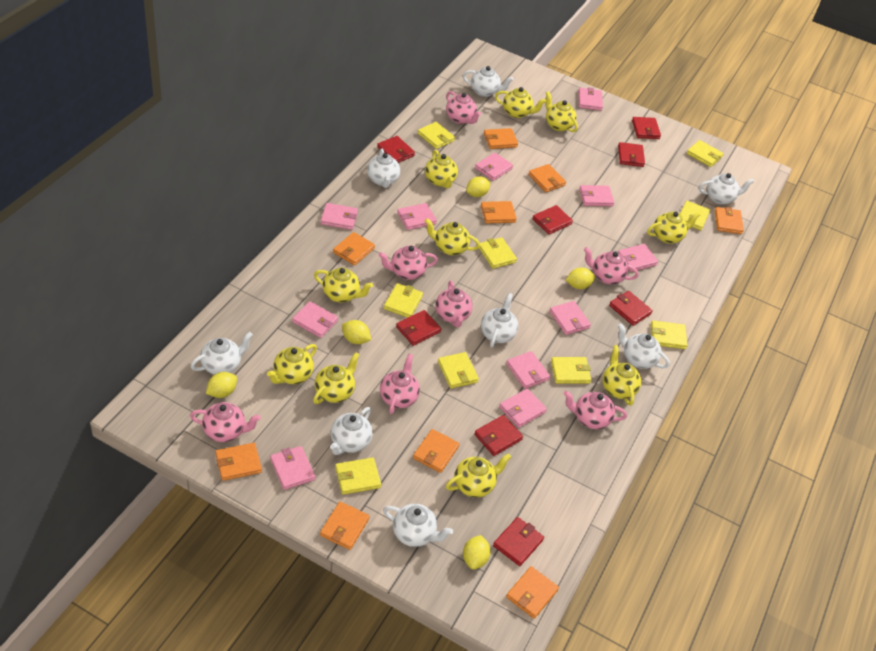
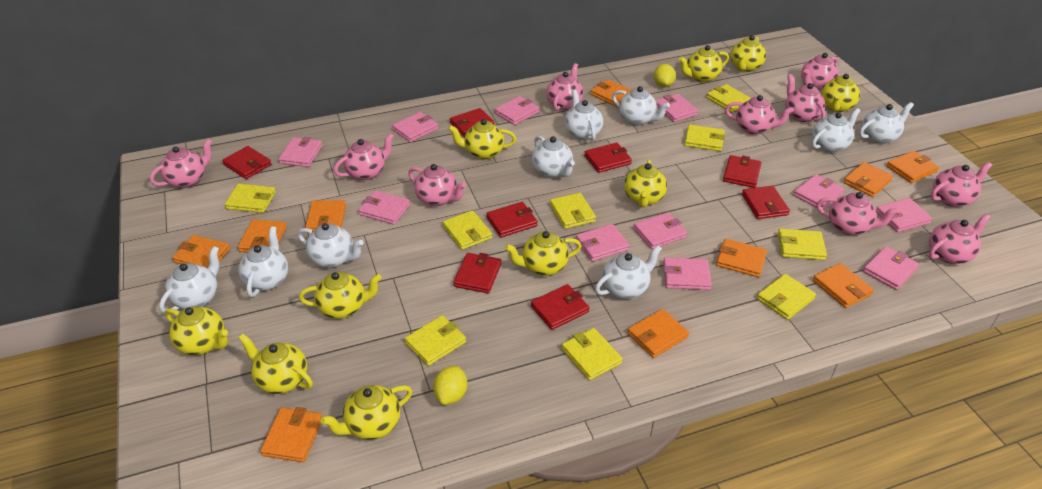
orange wallet: 9 -> 10
pink teapot: 7 -> 10
white teapot: 8 -> 9
yellow lemon: 5 -> 2

